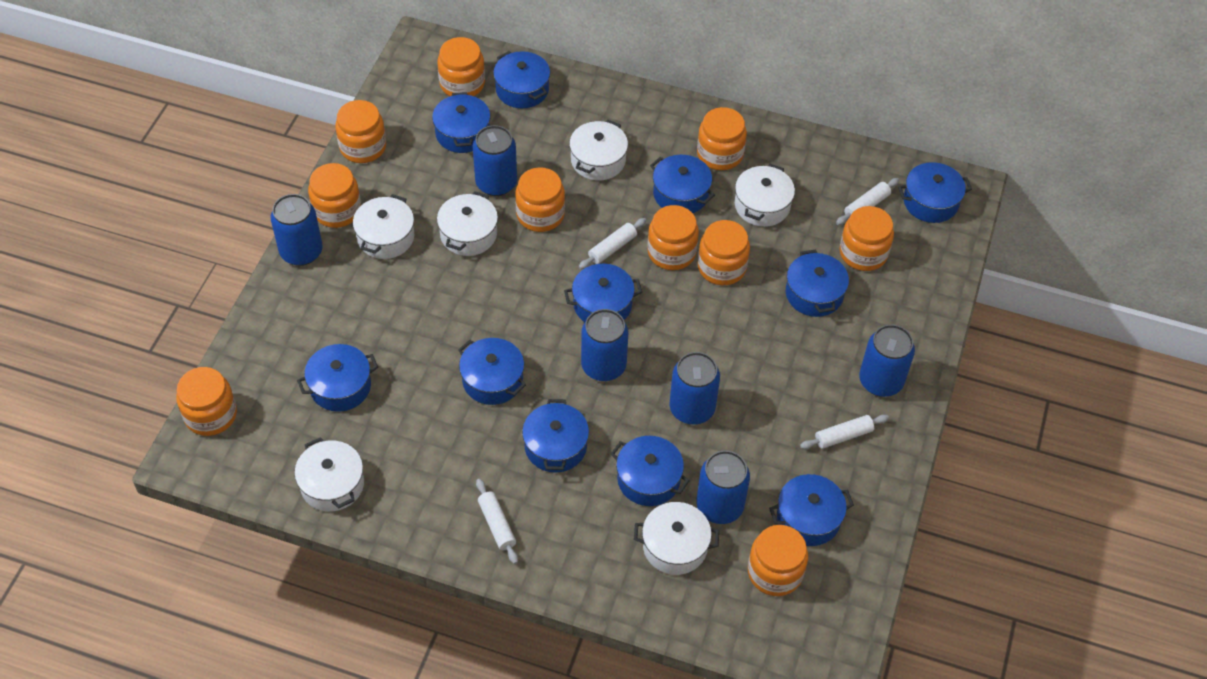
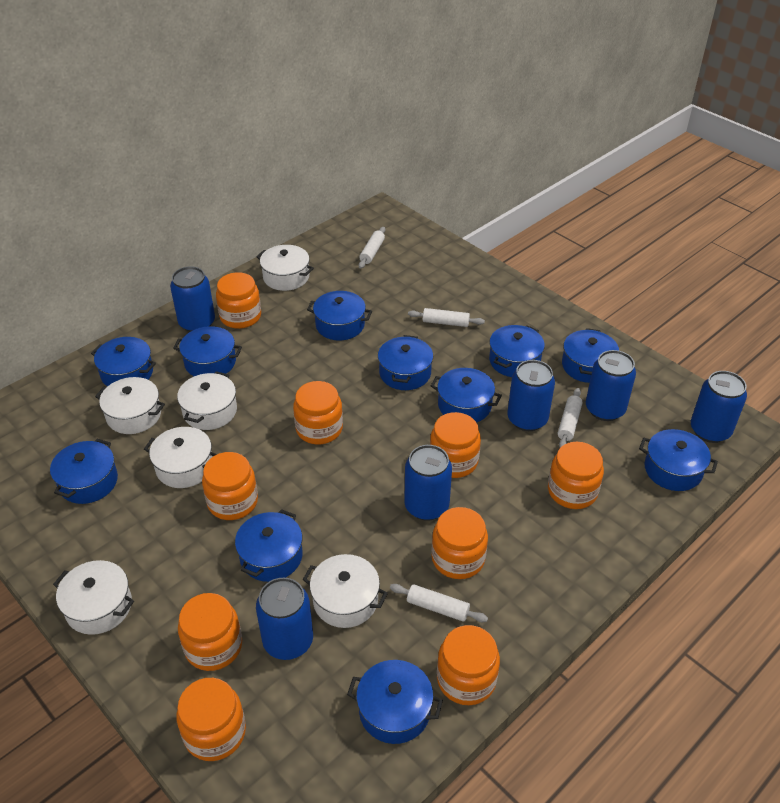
orange jar: 10 -> 9

